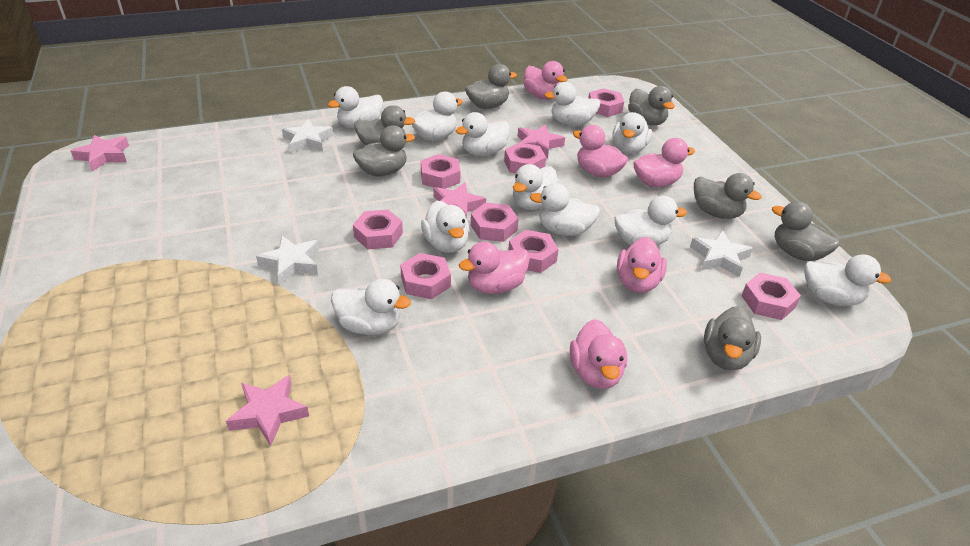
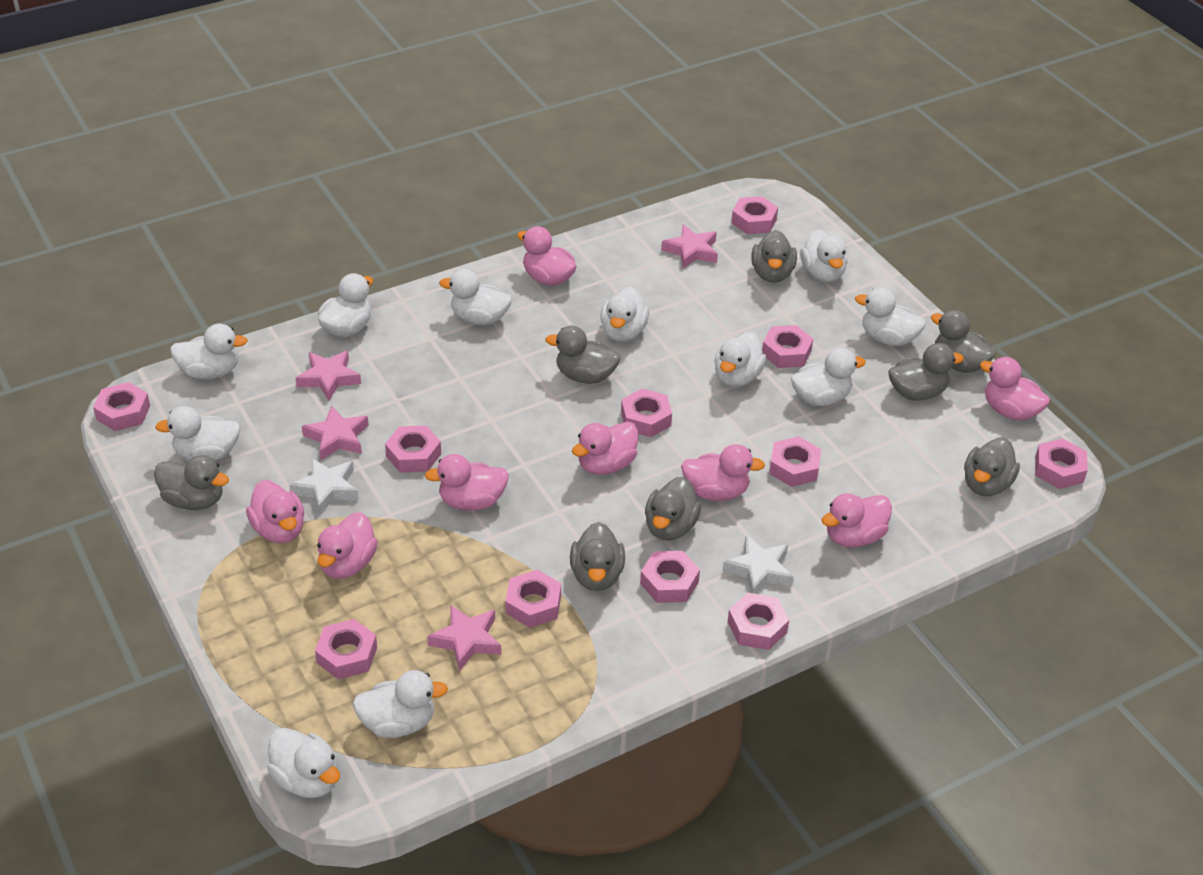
grey duck: 7 -> 8
pink duck: 6 -> 8
pink nut: 8 -> 11
white star: 3 -> 2

